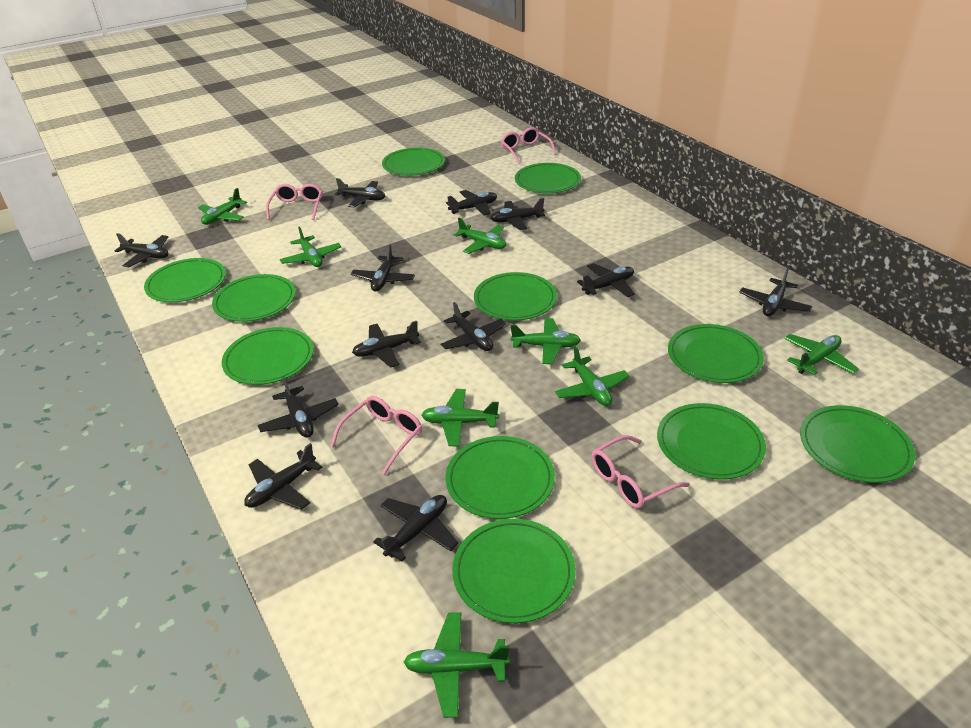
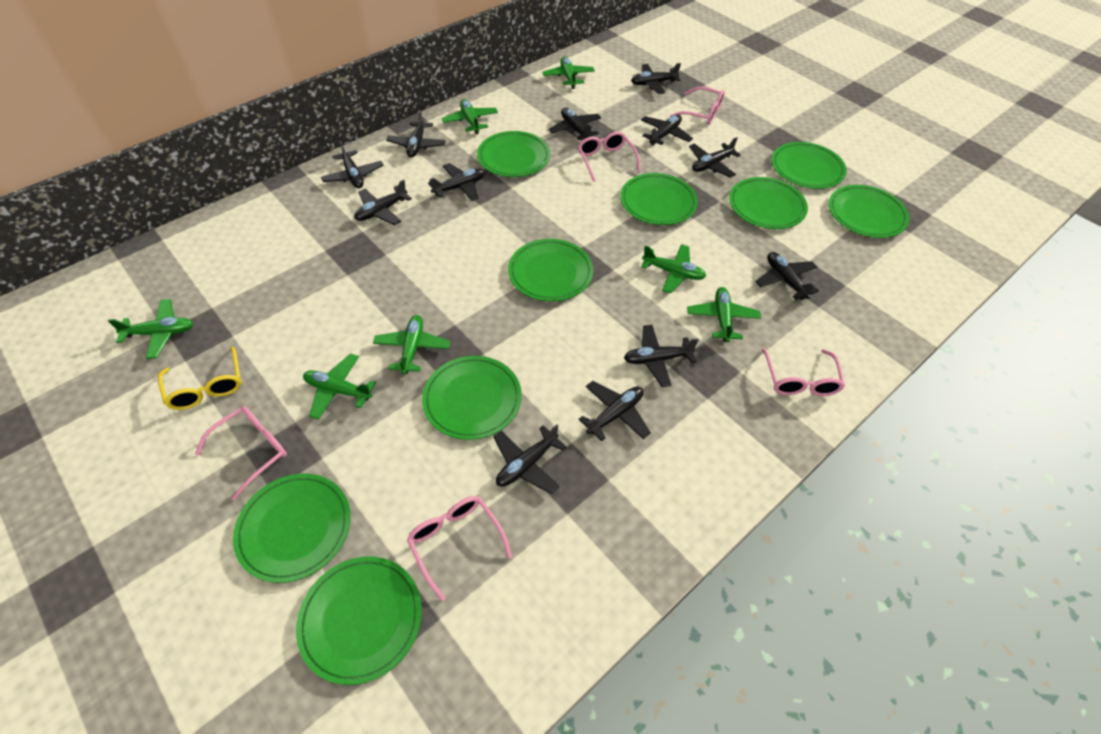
green plane: 8 -> 7
green plate: 11 -> 9
pink glasses: 4 -> 5
yellow glasses: 0 -> 1

